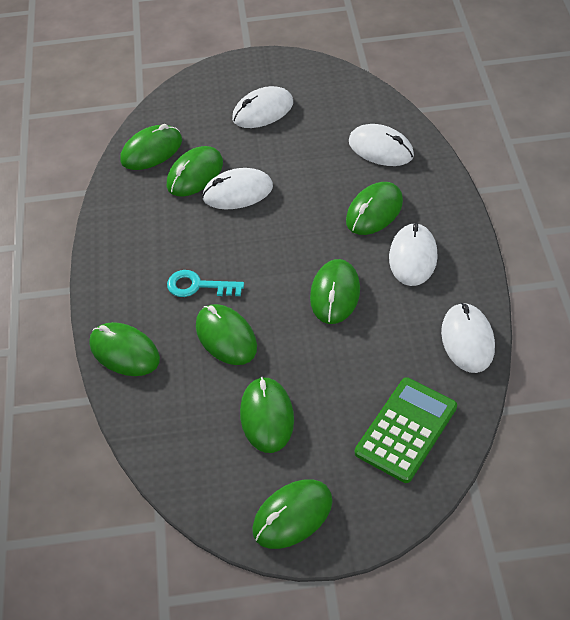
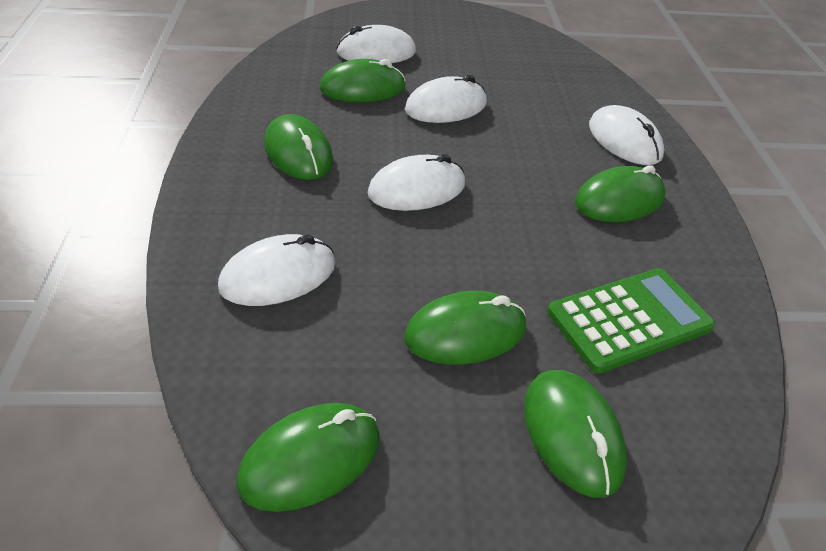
green mouse: 8 -> 6
turquoise key: 1 -> 0

